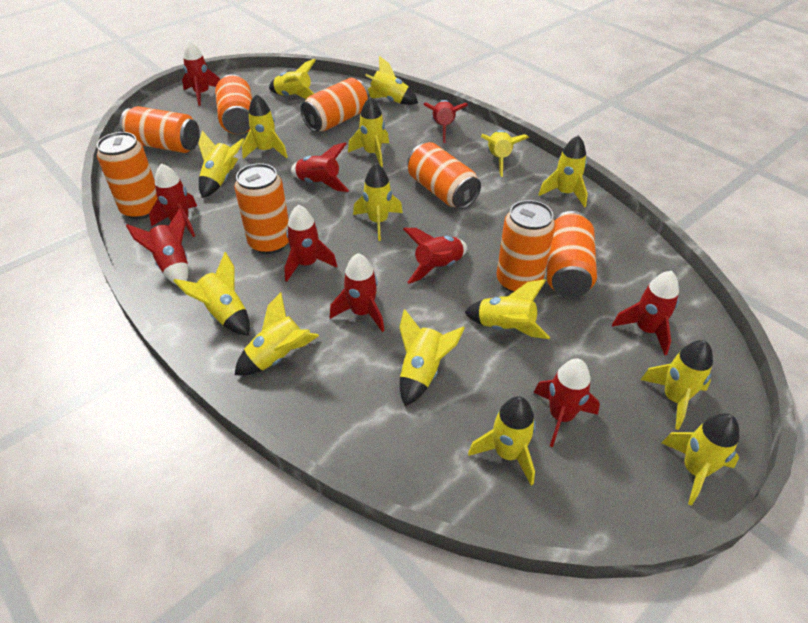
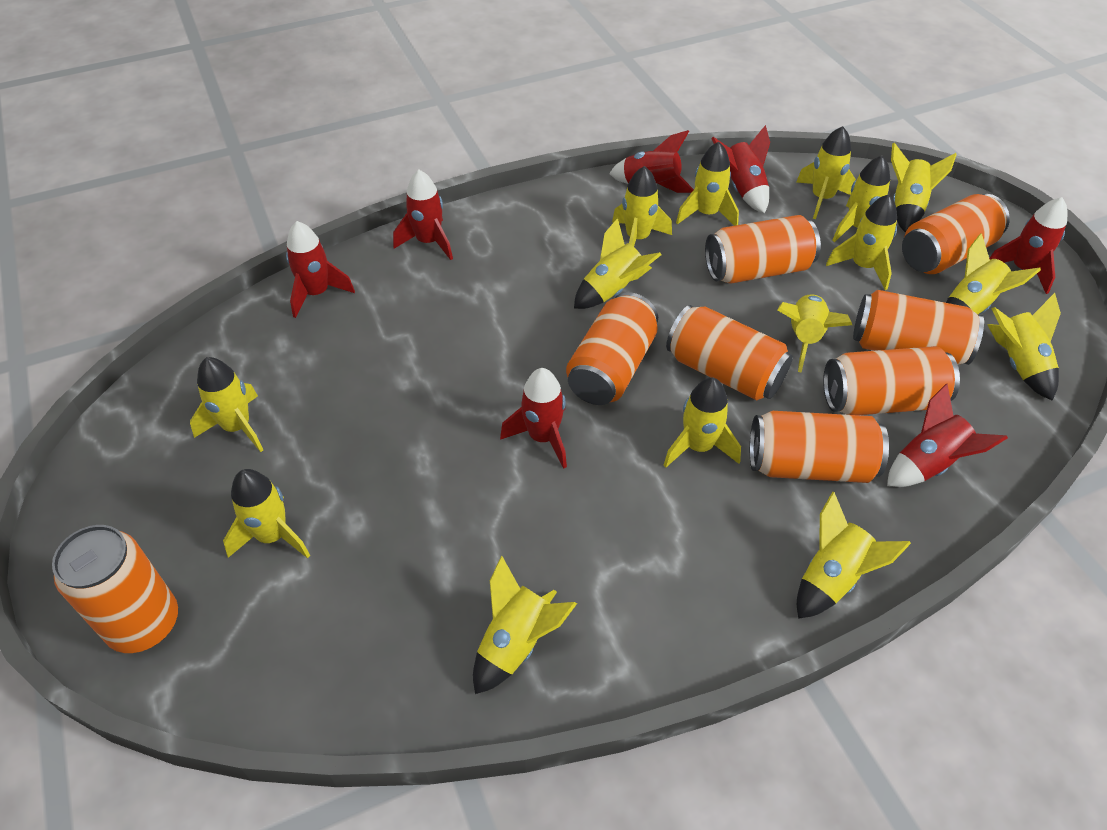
red rocket: 10 -> 7

